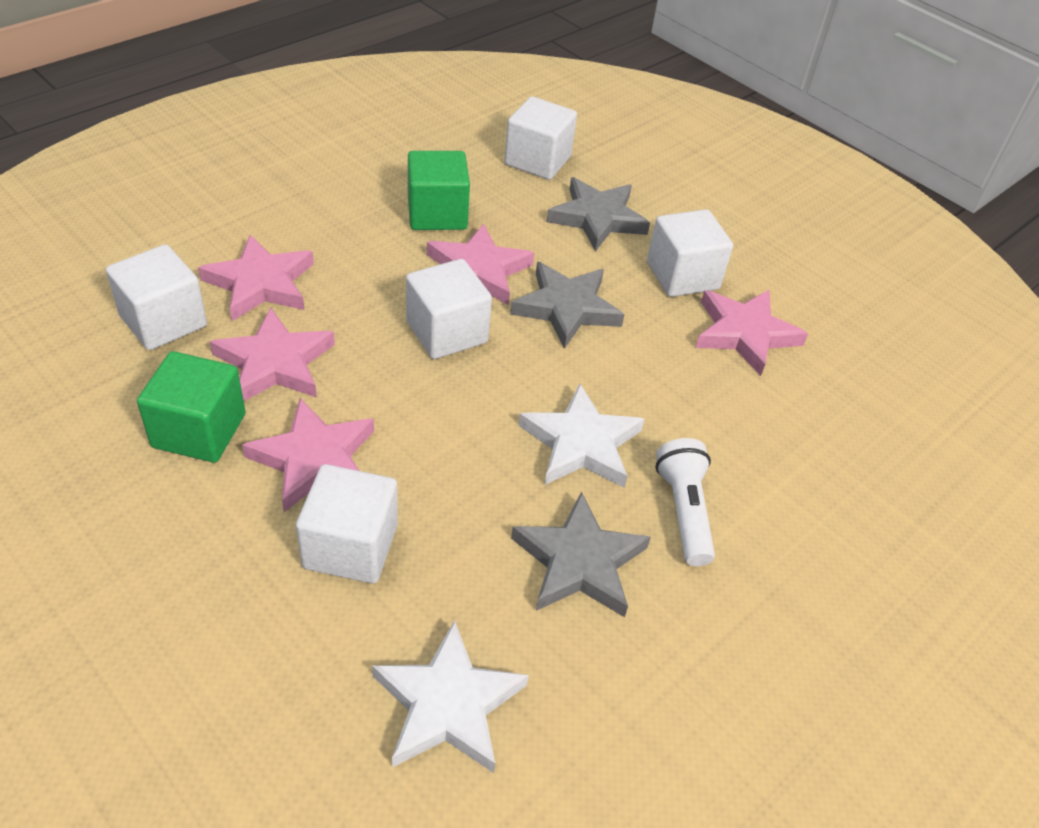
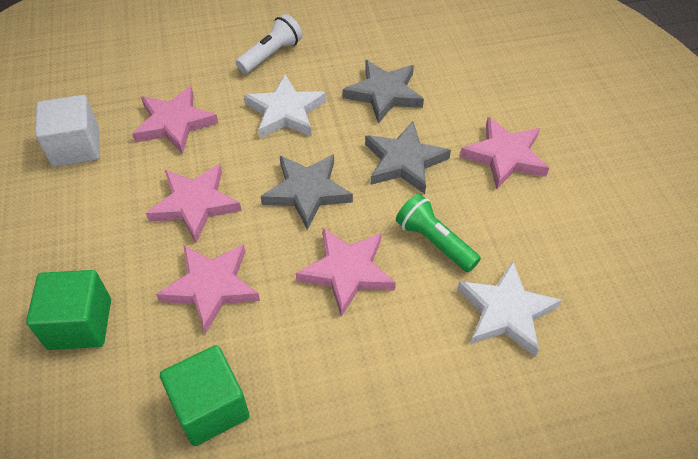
green flashlight: 0 -> 1
white cube: 5 -> 1

